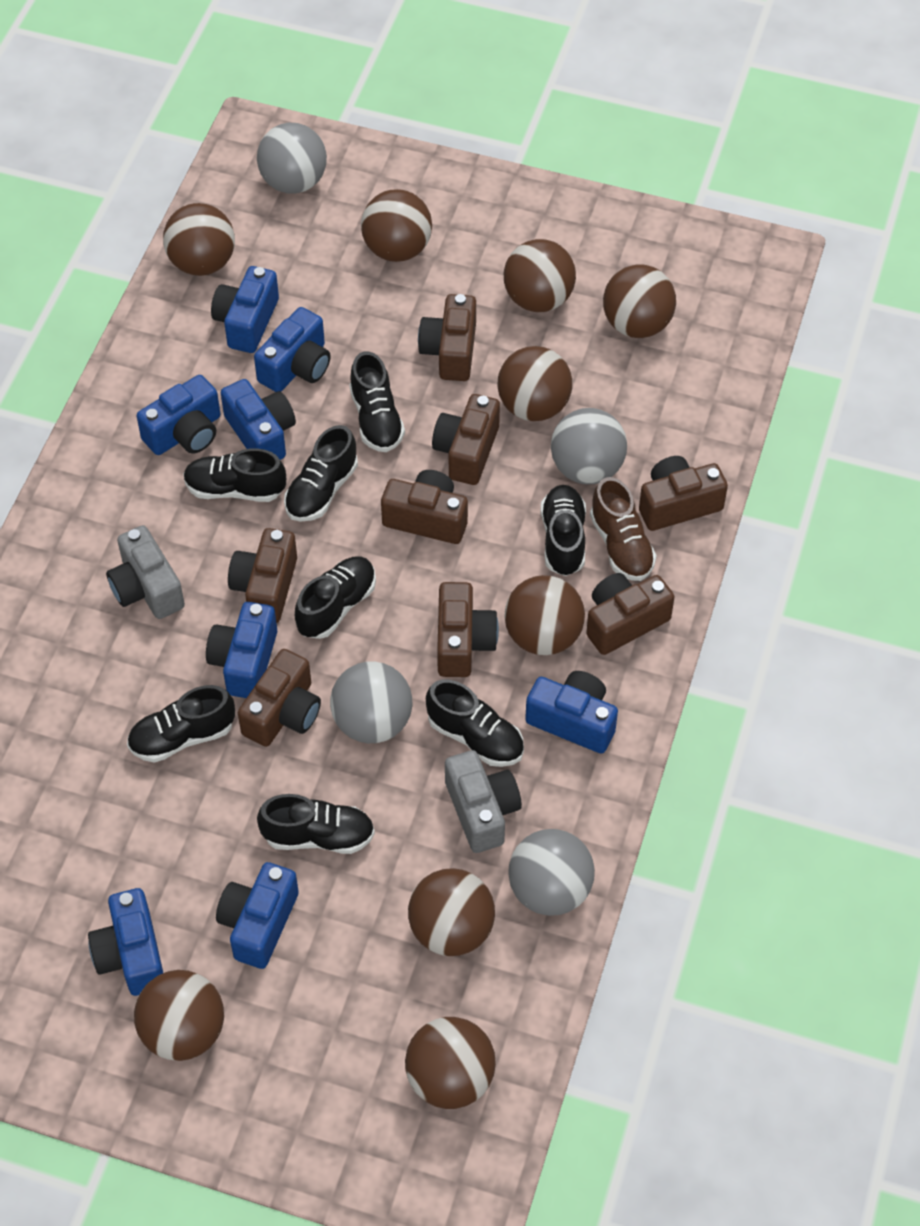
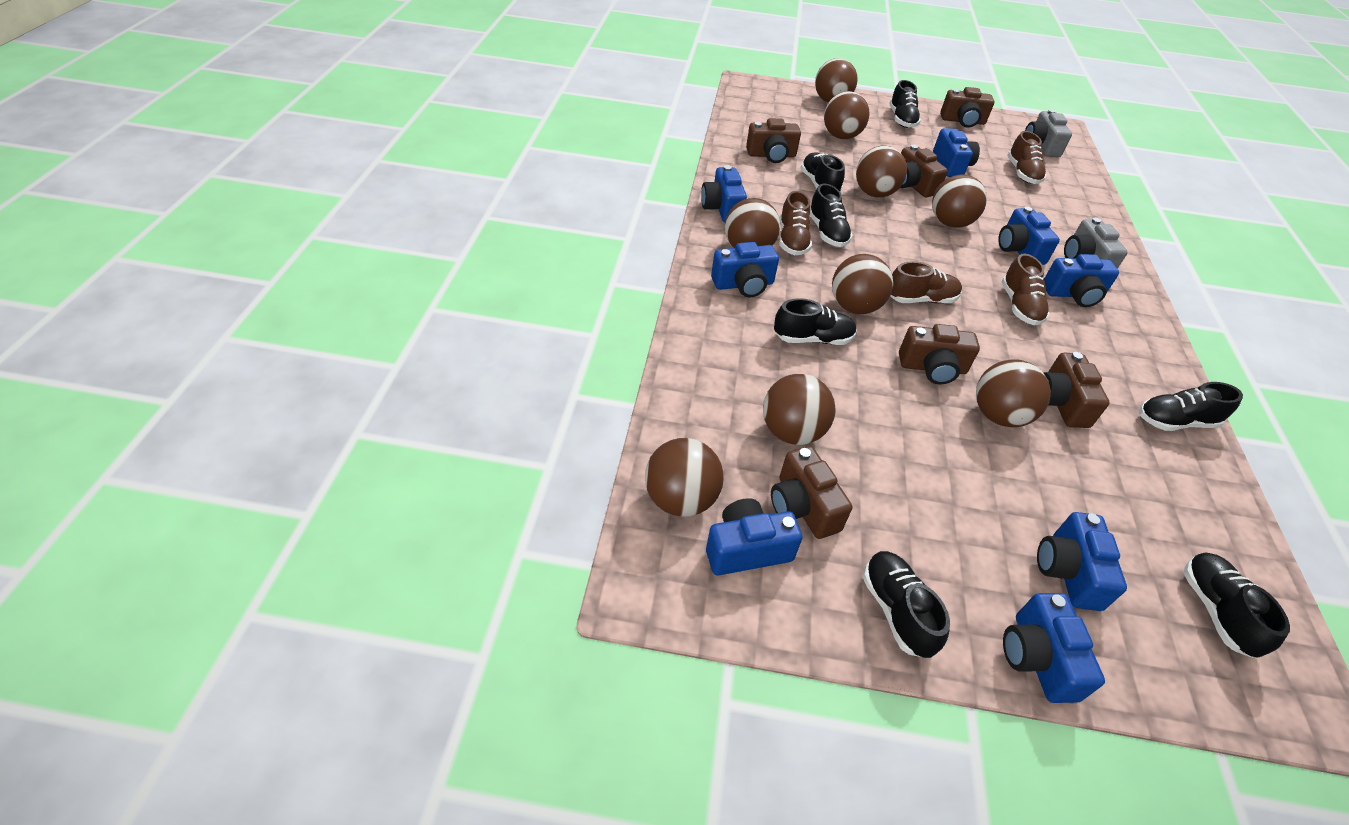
black shoe: 8 -> 7
brown camera: 8 -> 6
brown shoe: 1 -> 4
grey ball: 4 -> 0

